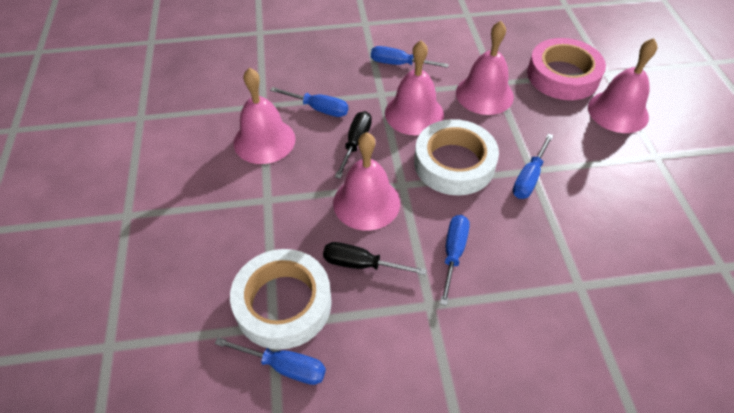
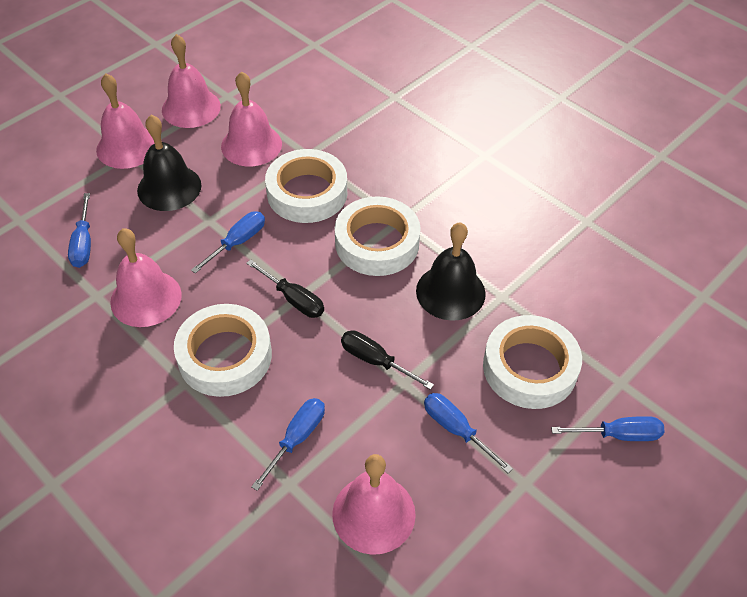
black bell: 0 -> 2
pink tape: 1 -> 0
white tape: 2 -> 4

